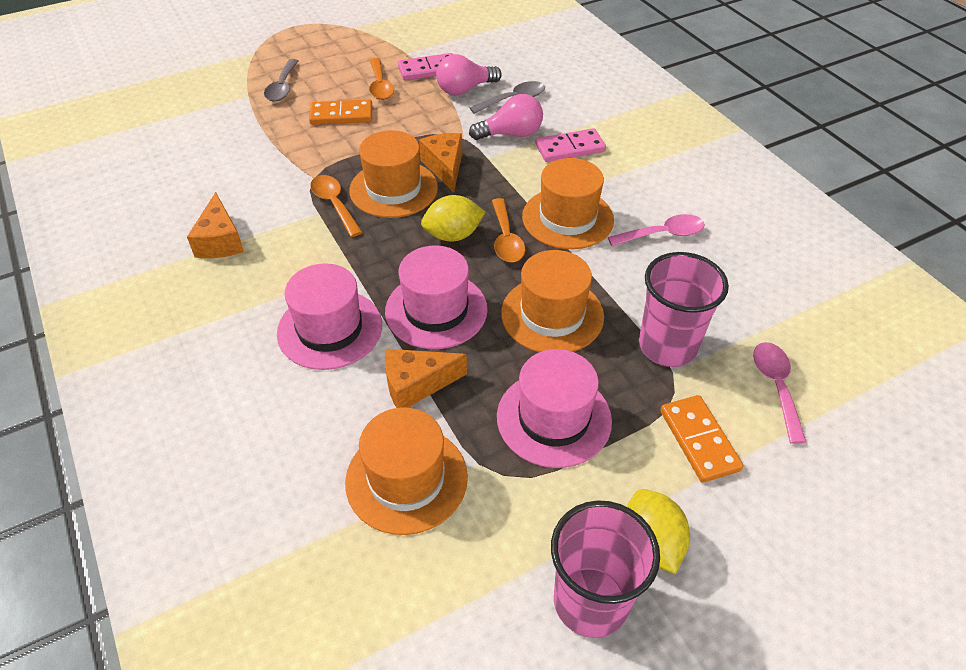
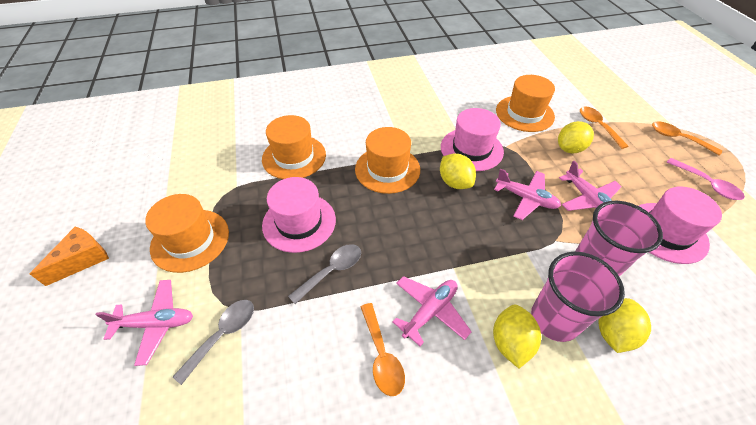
orange cheese: 3 -> 1
orange domino: 2 -> 0
pink domino: 2 -> 0
pink light bulb: 2 -> 0
pink plane: 0 -> 4
pink spoon: 2 -> 1
yellow lemon: 2 -> 4

